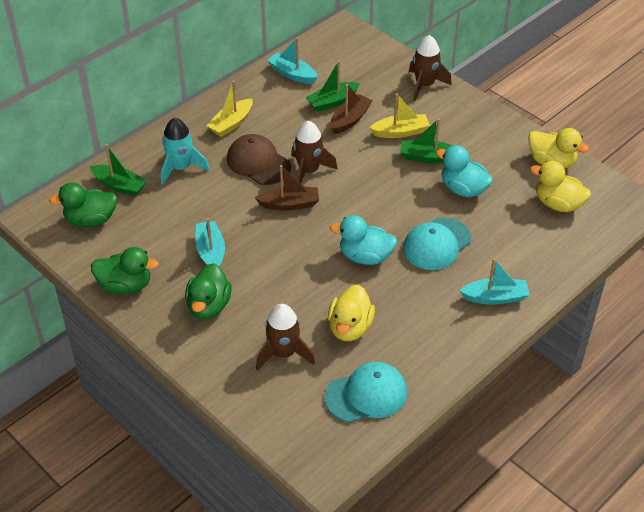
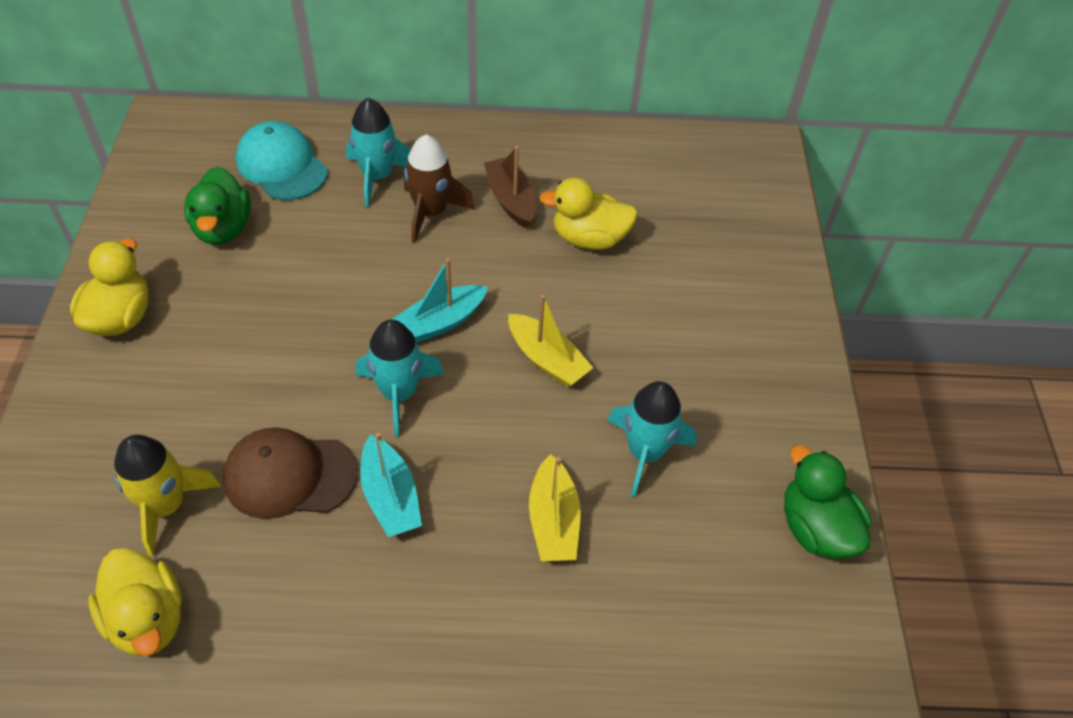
brown boat: 2 -> 1
brown rocket: 3 -> 1
green boat: 3 -> 0
green duck: 3 -> 2
turquoise boat: 3 -> 2
turquoise cap: 2 -> 1
turquoise duck: 2 -> 0
turquoise rocket: 1 -> 3
yellow rocket: 0 -> 1

